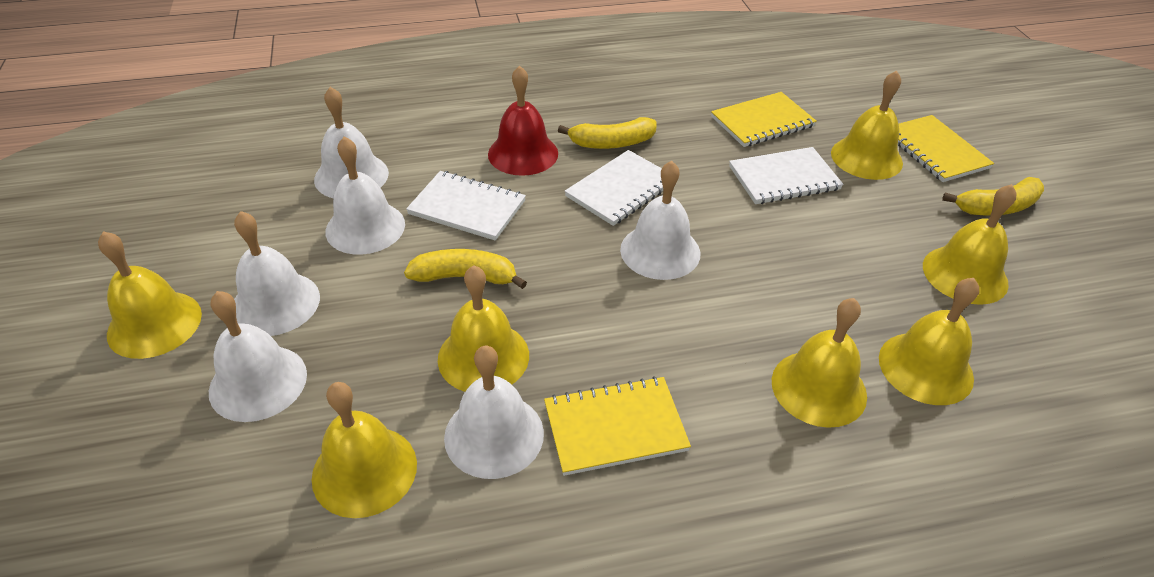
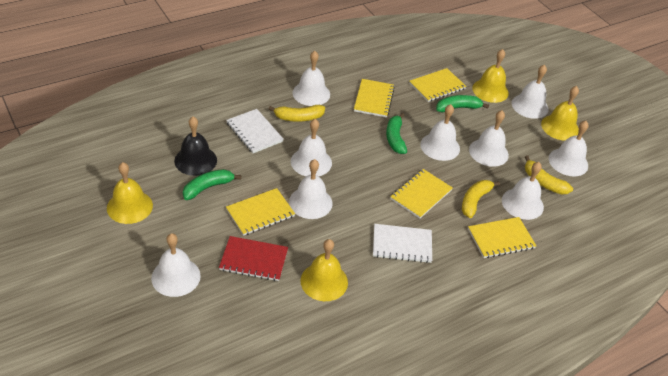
black bell: 0 -> 1
green banana: 0 -> 3
red bell: 1 -> 0
red notebook: 0 -> 1
white bell: 6 -> 9
white notebook: 3 -> 2
yellow bell: 7 -> 4
yellow notebook: 3 -> 5

